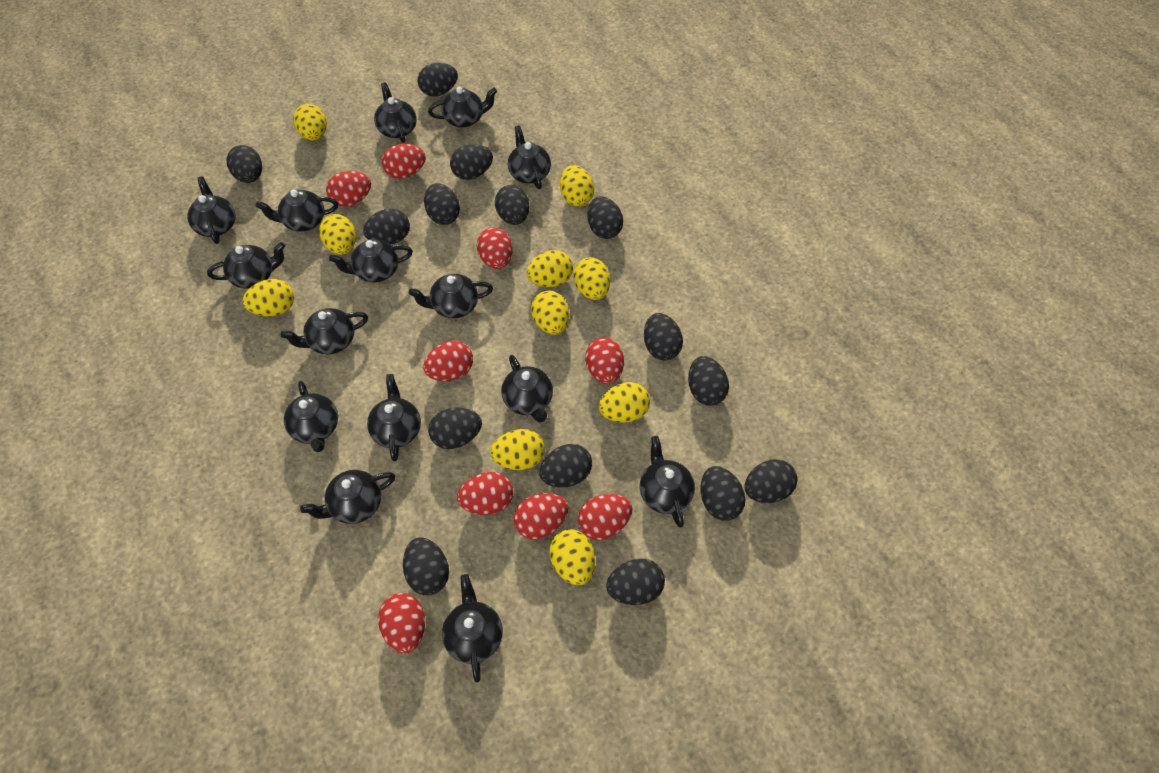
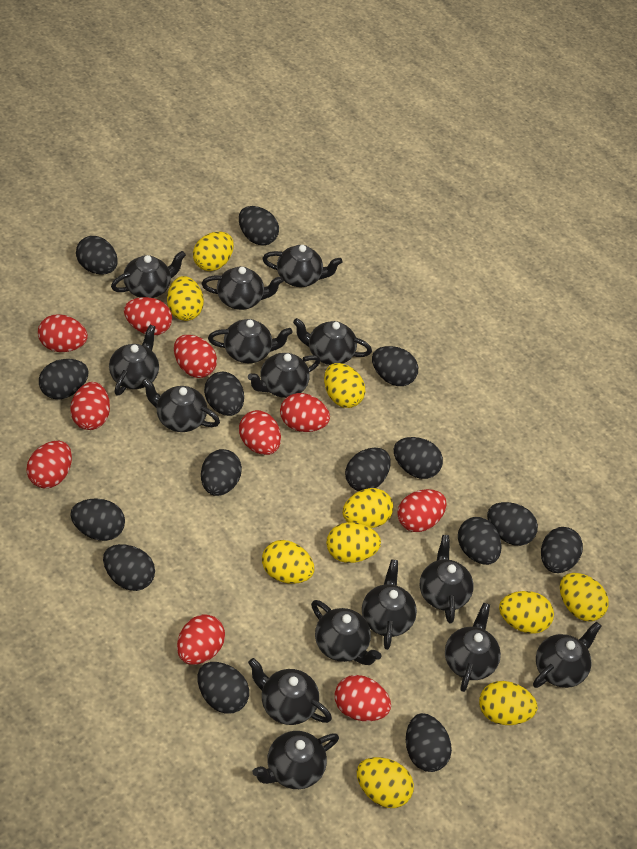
red egg: 9 -> 10

